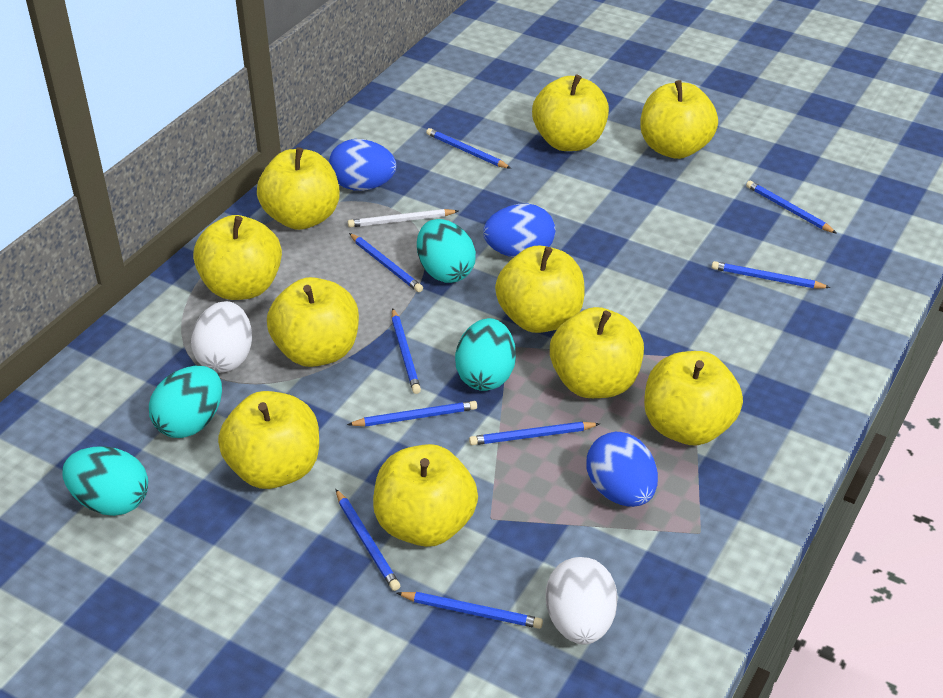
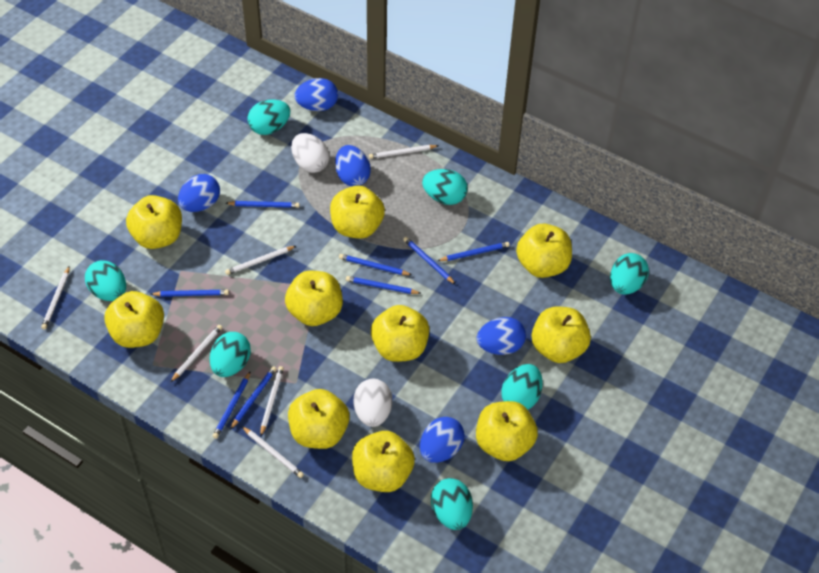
blue egg: 3 -> 5
blue pencil: 9 -> 8
turquoise egg: 4 -> 7
white pencil: 1 -> 6

